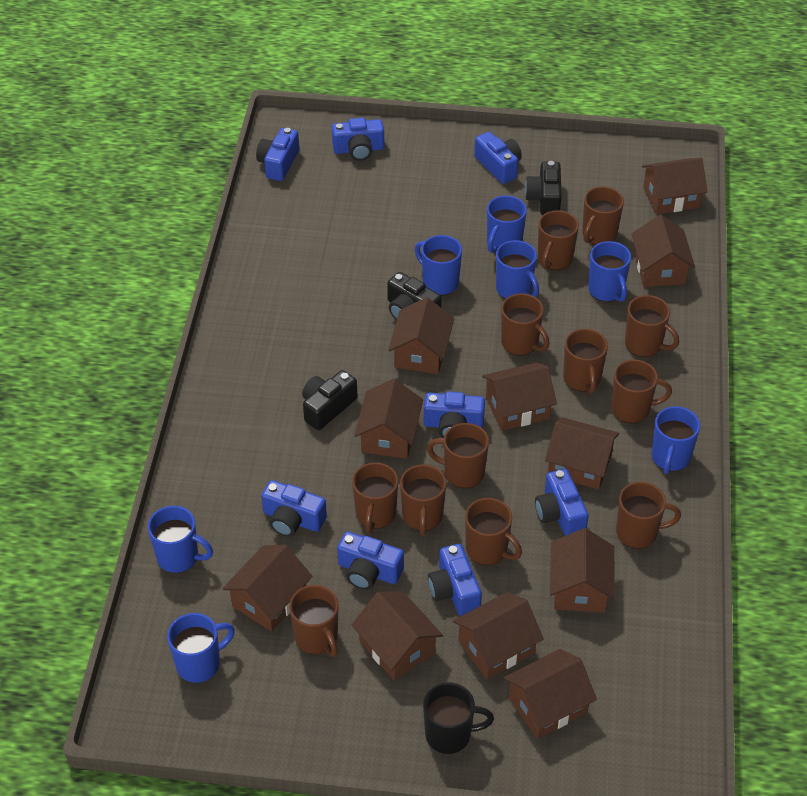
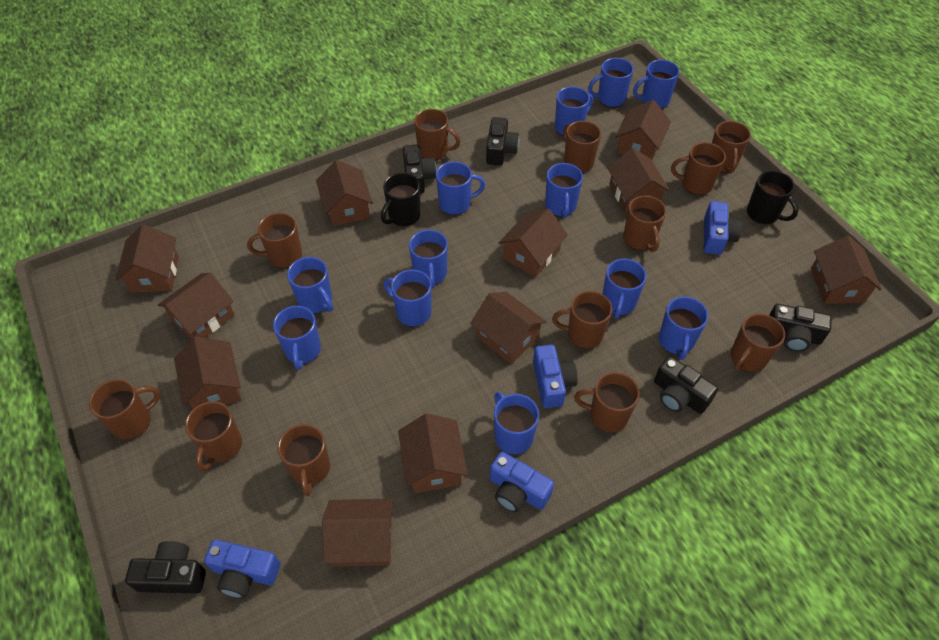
black camera: 3 -> 5
black mug: 1 -> 2
blue camera: 8 -> 4
blue mug: 7 -> 12

